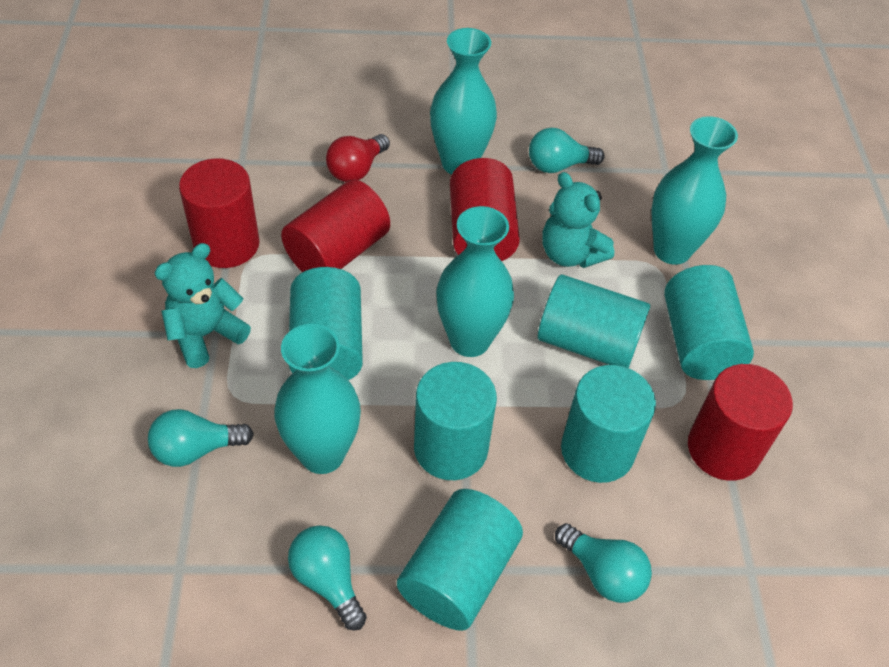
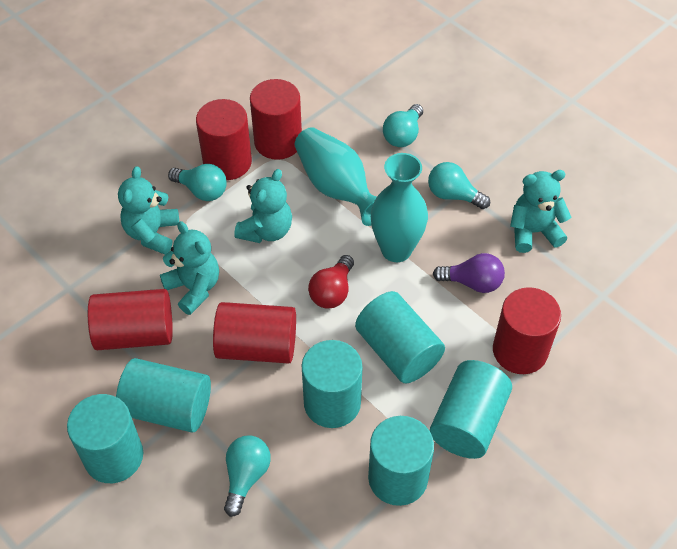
purple light bulb: 0 -> 1
red cylinder: 4 -> 5
turquoise teddy bear: 2 -> 4
turquoise vase: 4 -> 2

